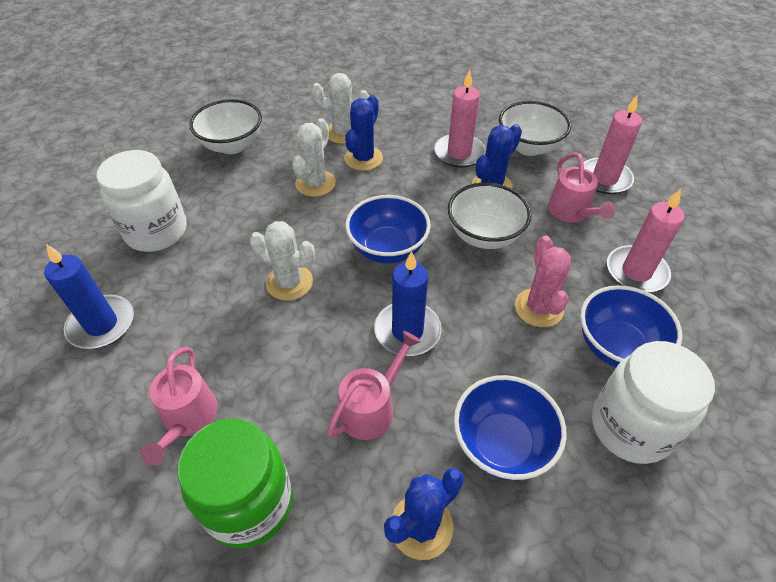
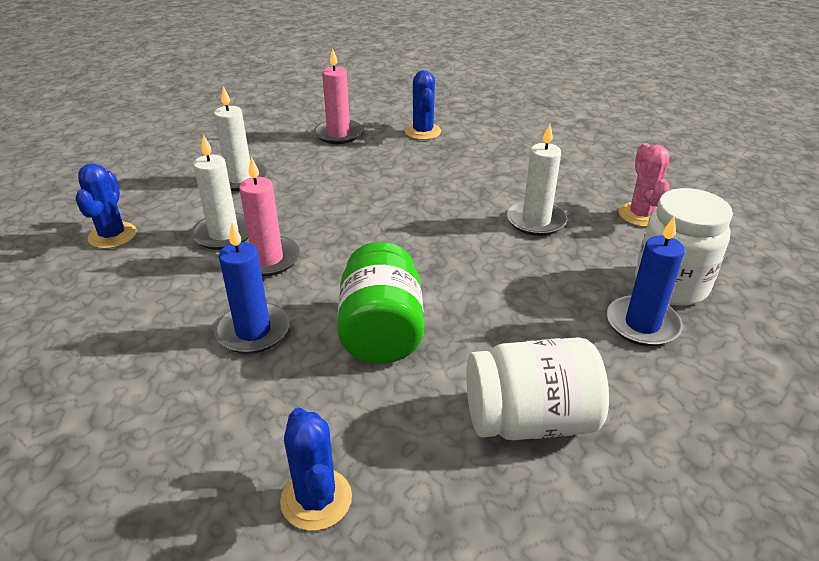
blue bowl: 3 -> 0
pink candle: 3 -> 2
pink watering can: 3 -> 0
white bowl: 3 -> 0
white cactus: 3 -> 0
white candle: 0 -> 3

